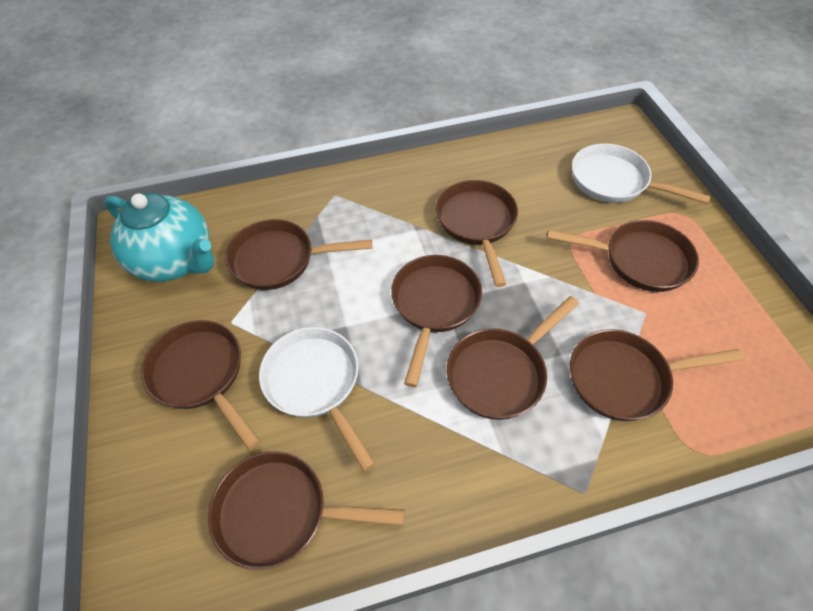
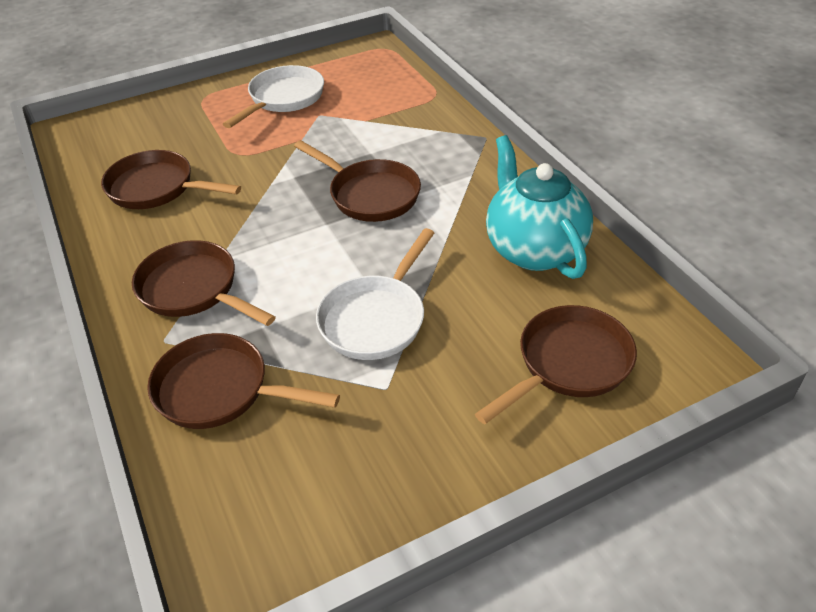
brown pan: 8 -> 5

